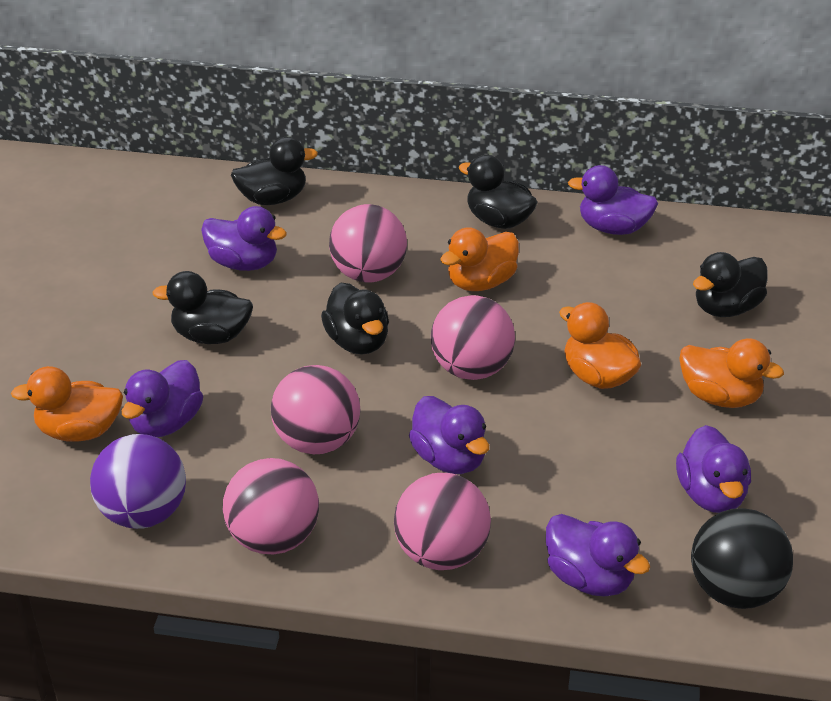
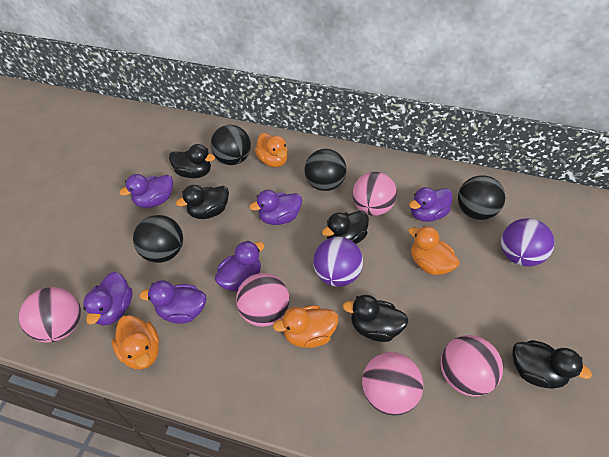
black ball: 1 -> 4
purple ball: 1 -> 2

